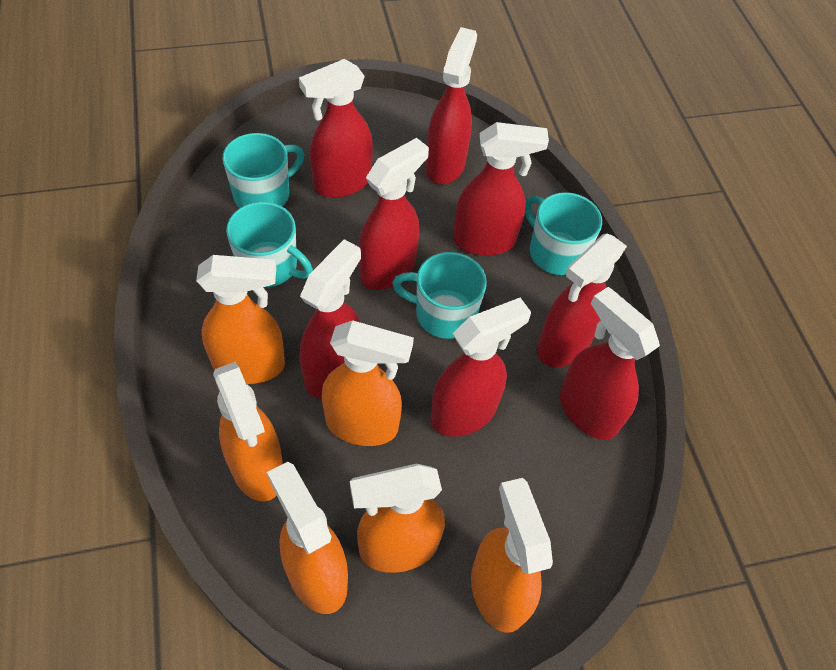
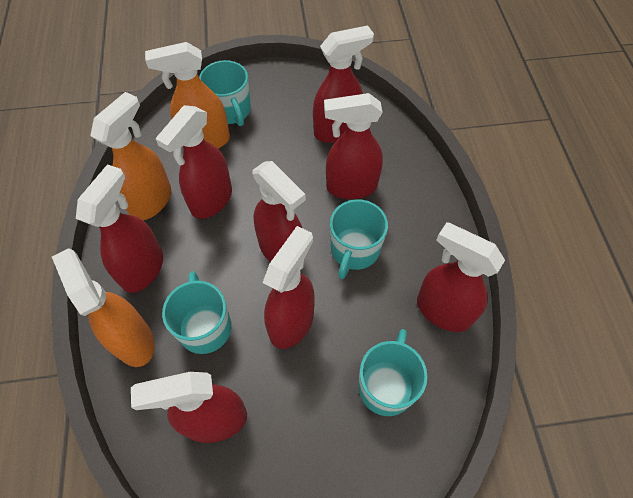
orange spray bottle: 6 -> 3

